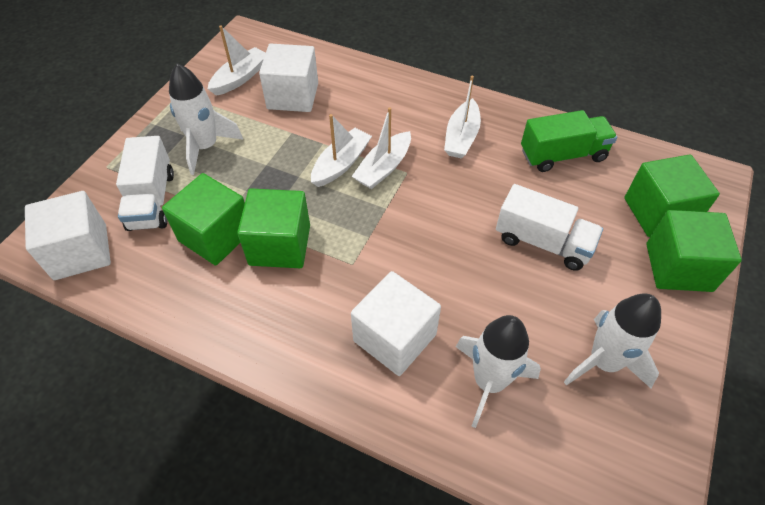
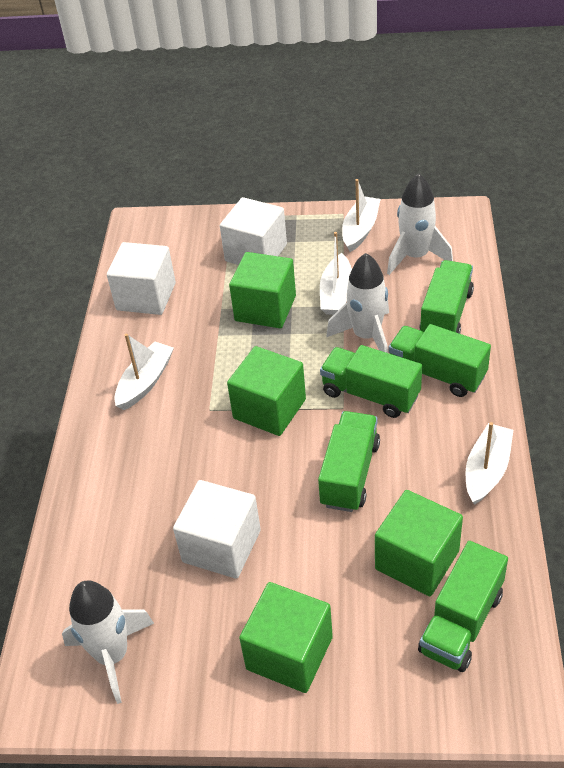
green truck: 1 -> 5
white truck: 2 -> 0

